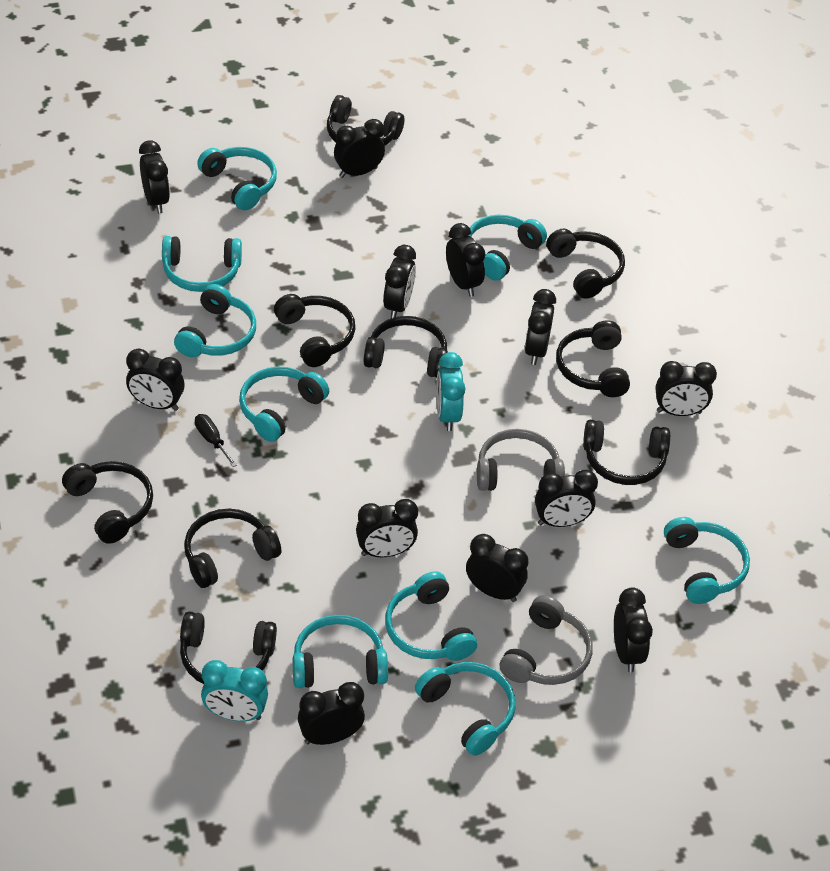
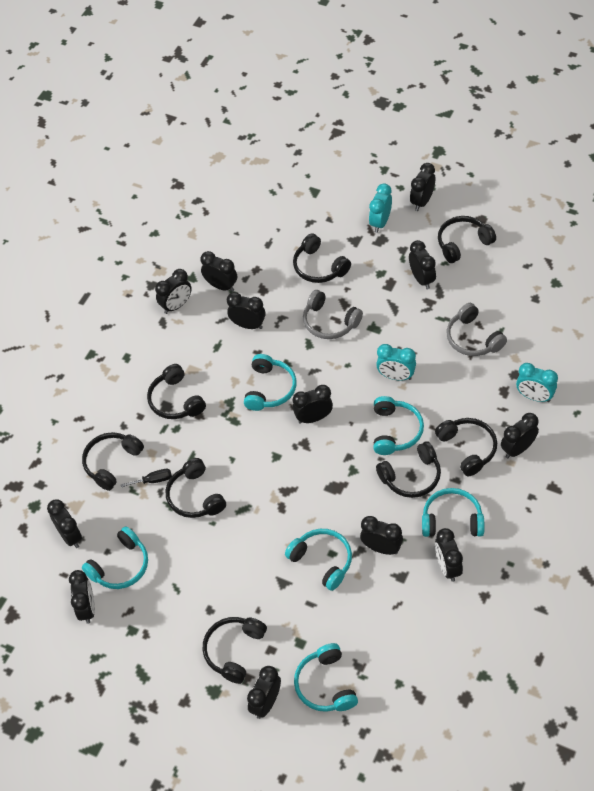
black headphones: 9 -> 8
turquoise clock: 2 -> 3
turquoise headphones: 9 -> 6

